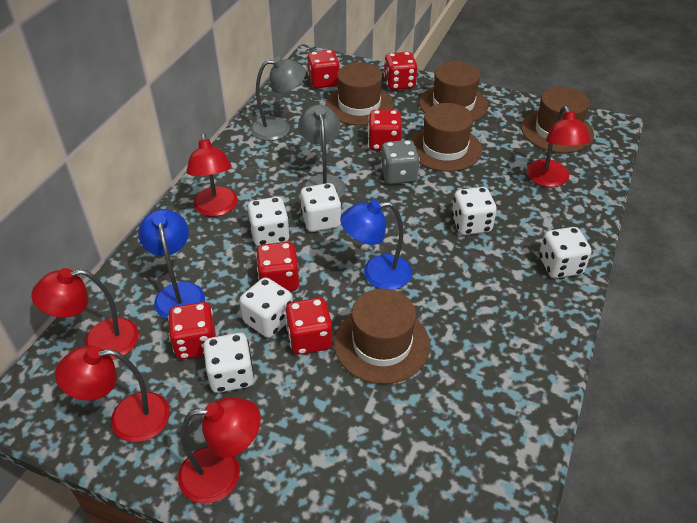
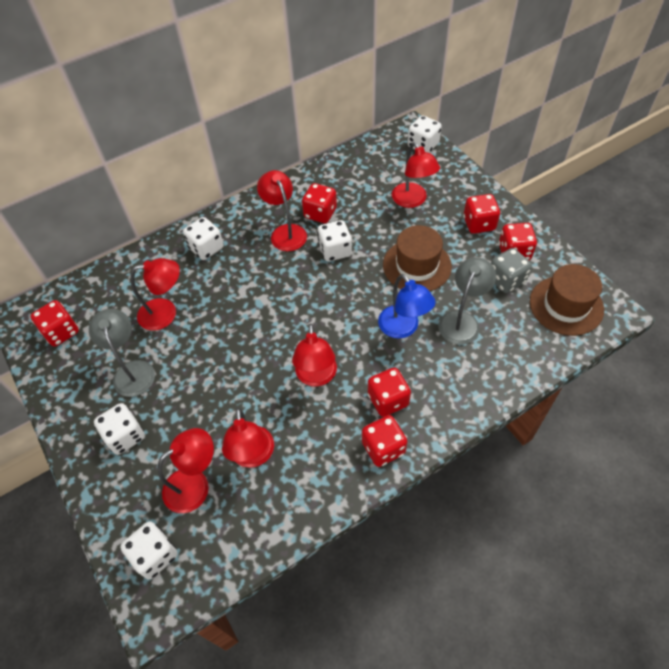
blue lamp: 2 -> 1
brown hat: 5 -> 2
red lamp: 5 -> 6
white dice: 6 -> 5

